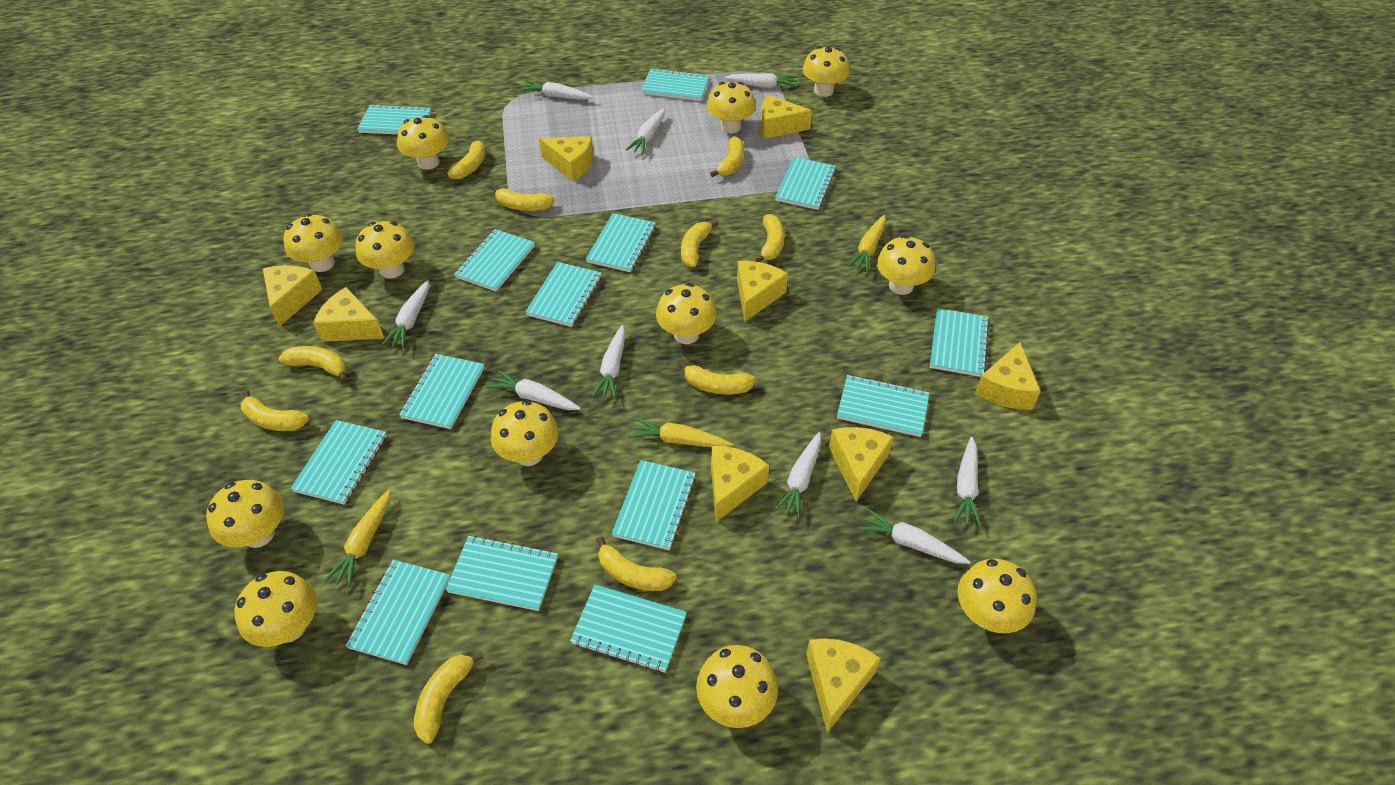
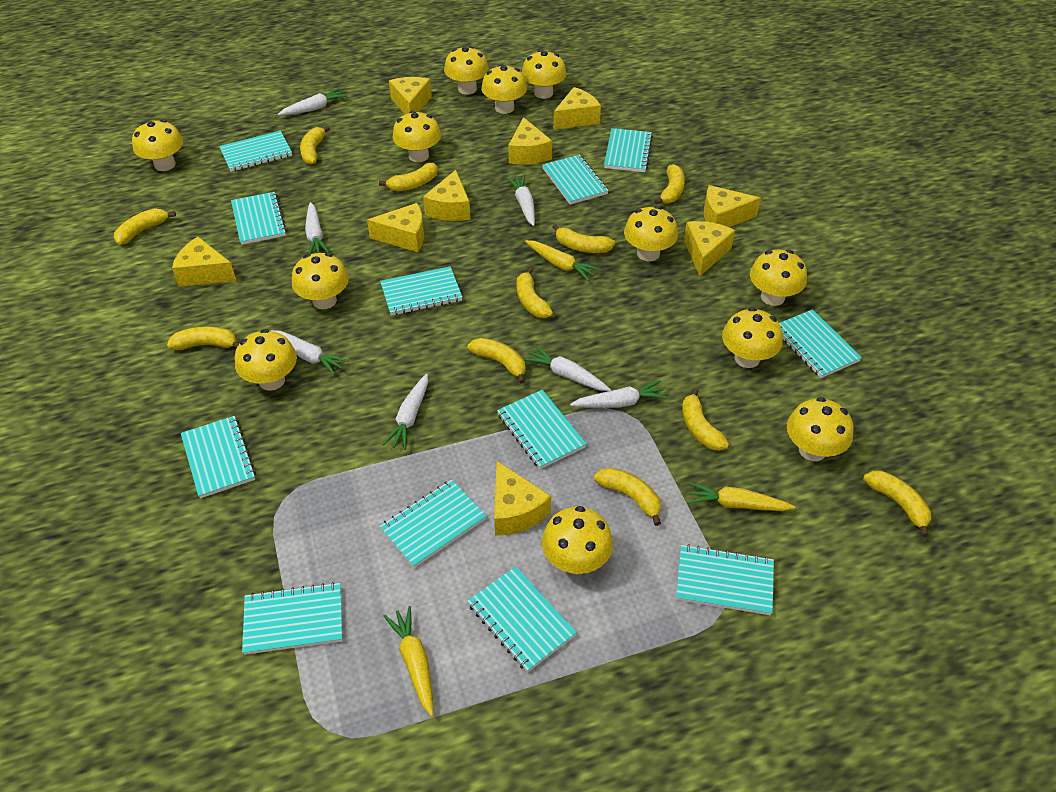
turquoise notebook: 14 -> 12
white carrot: 9 -> 7
yellow banana: 10 -> 11

